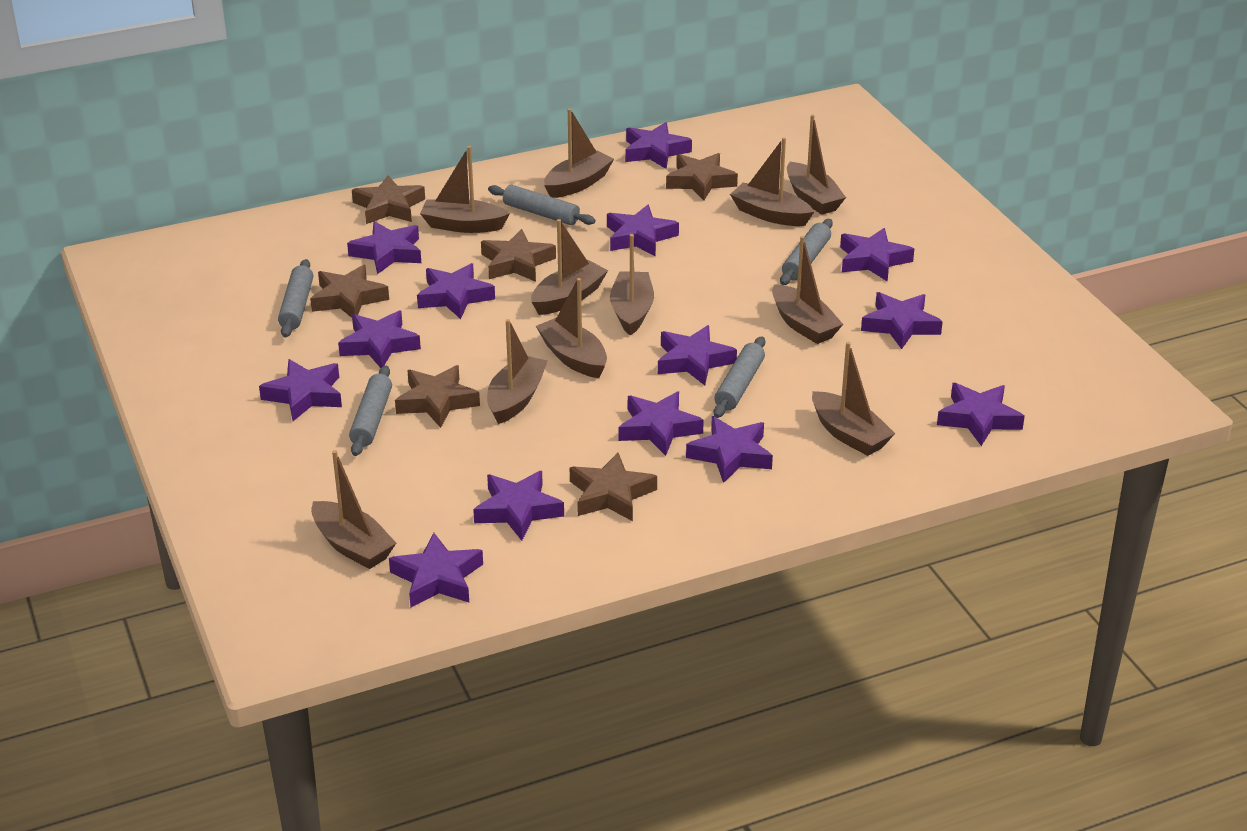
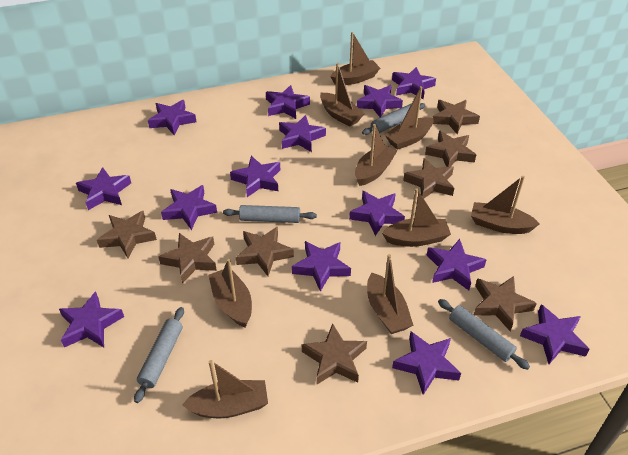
brown boat: 11 -> 9
brown star: 6 -> 8
grey rolling pin: 5 -> 4

